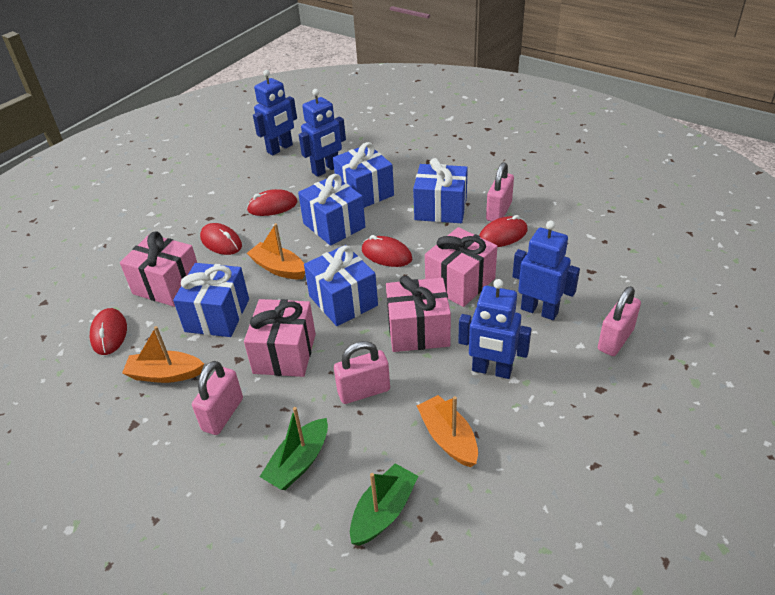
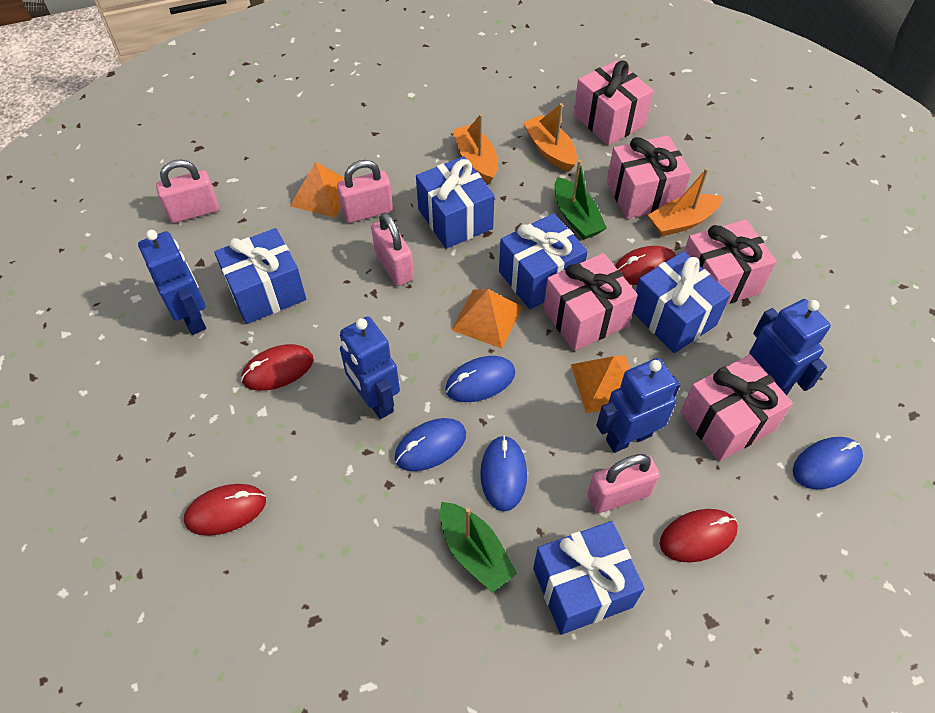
blue mouse: 0 -> 4
orange pyramid: 0 -> 3
pink gift: 4 -> 5
red mouse: 5 -> 4

